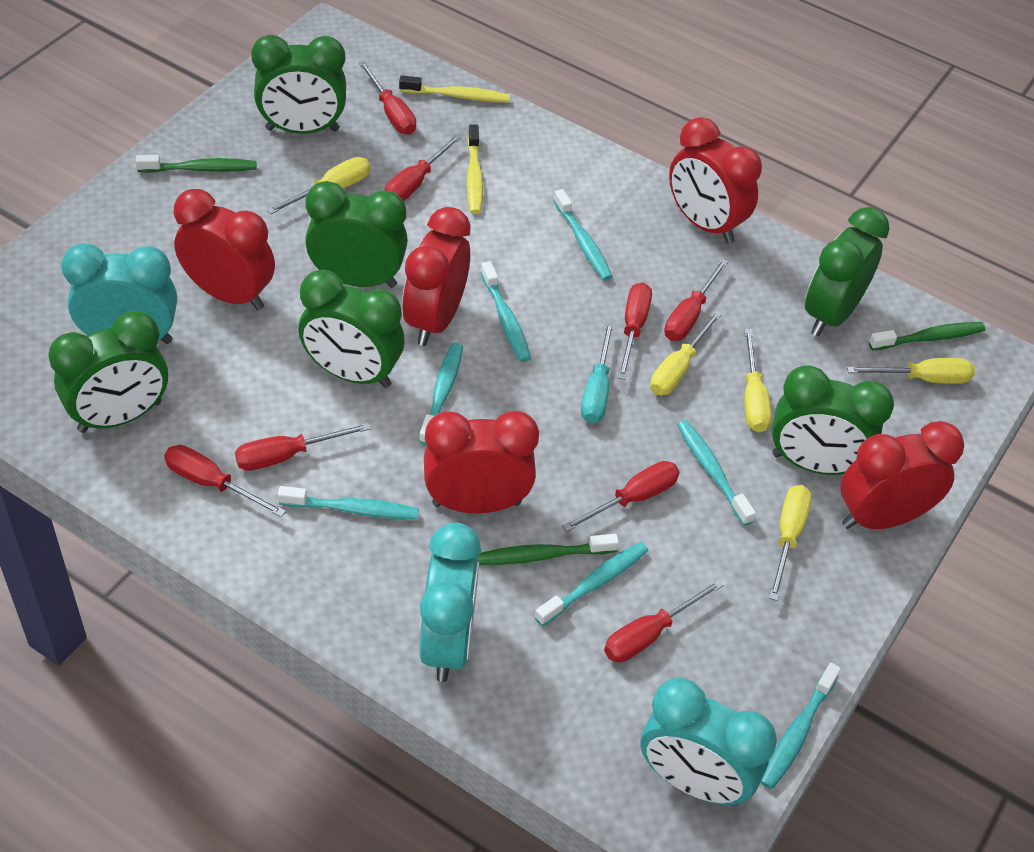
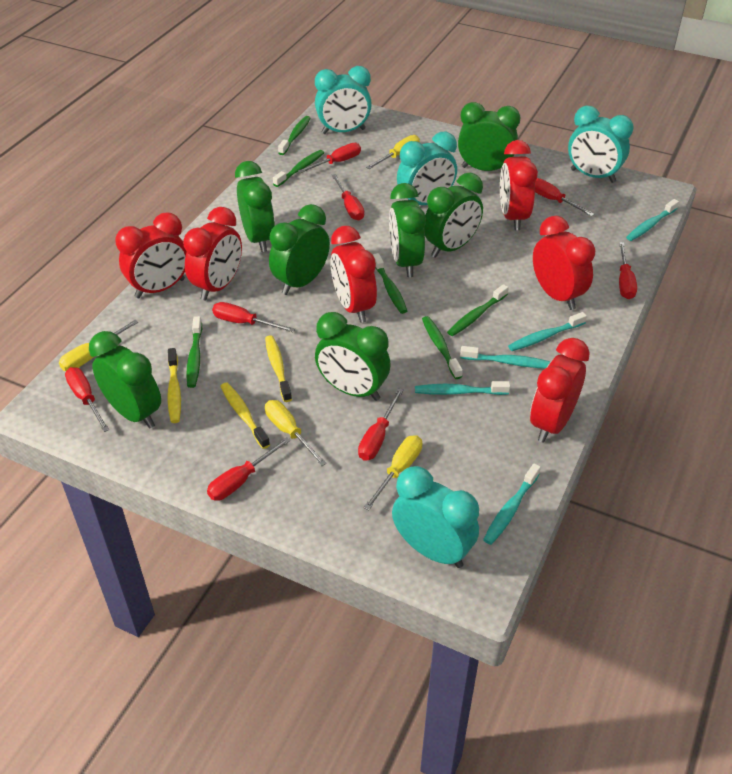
green clock: 6 -> 7
green toothbrush: 3 -> 6
red clock: 5 -> 6
turquoise clock: 3 -> 4
turquoise screwdriver: 1 -> 0
turquoise toothbrush: 7 -> 5
yellow screwdriver: 5 -> 4
yellow toothbrush: 2 -> 3

